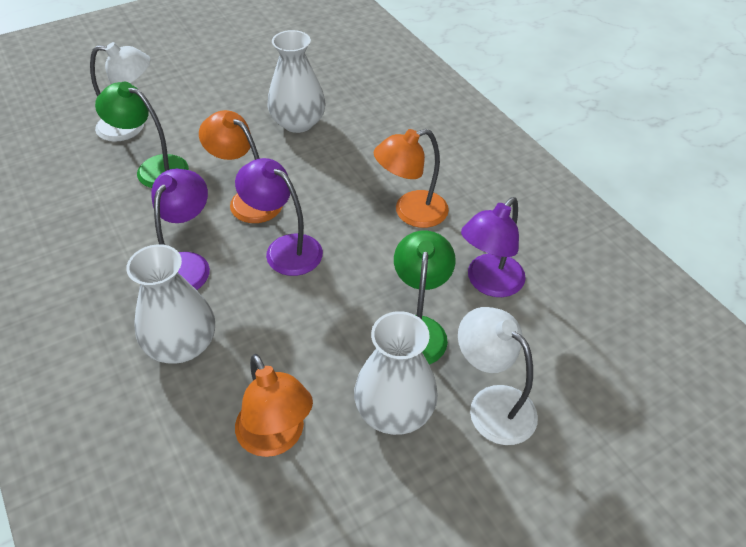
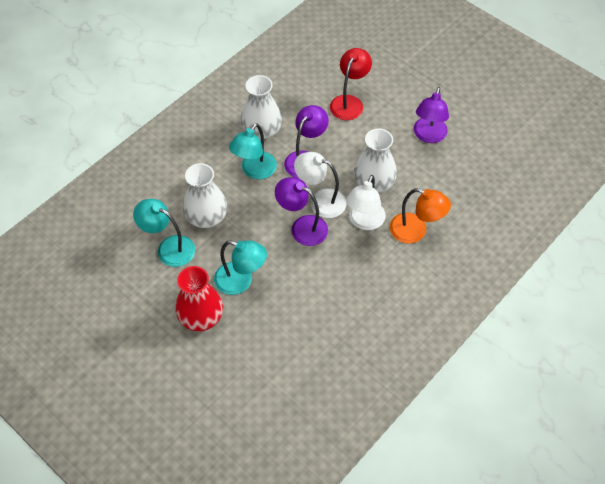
green lamp: 2 -> 0
orange lamp: 3 -> 1
red lamp: 0 -> 1
red vase: 0 -> 1
turquoise lamp: 0 -> 3

